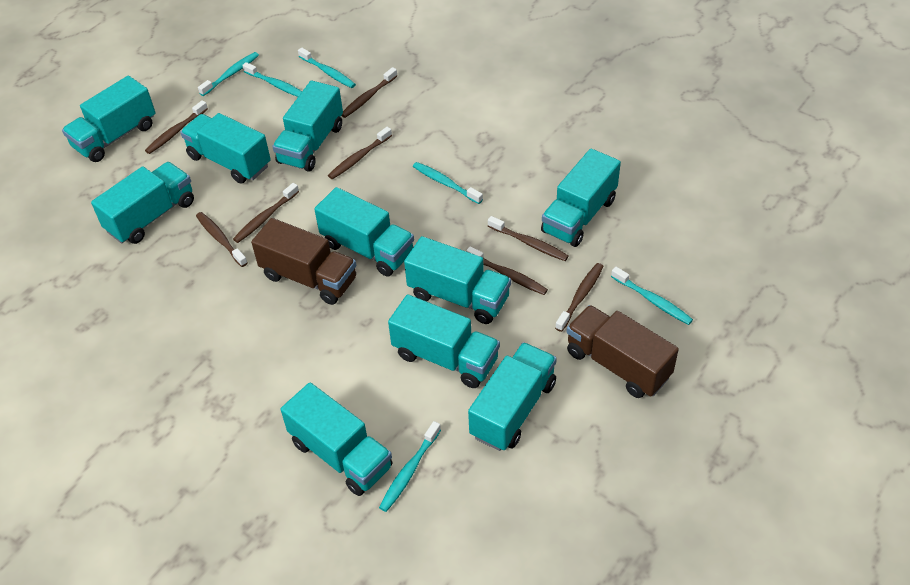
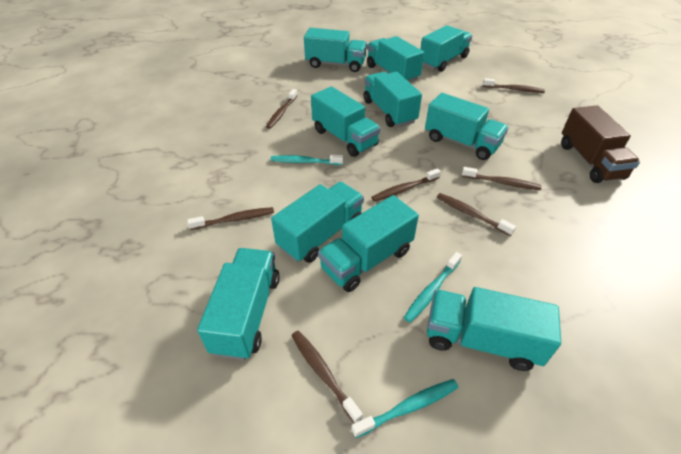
brown toothbrush: 8 -> 7
brown truck: 2 -> 1
turquoise toothbrush: 6 -> 3

